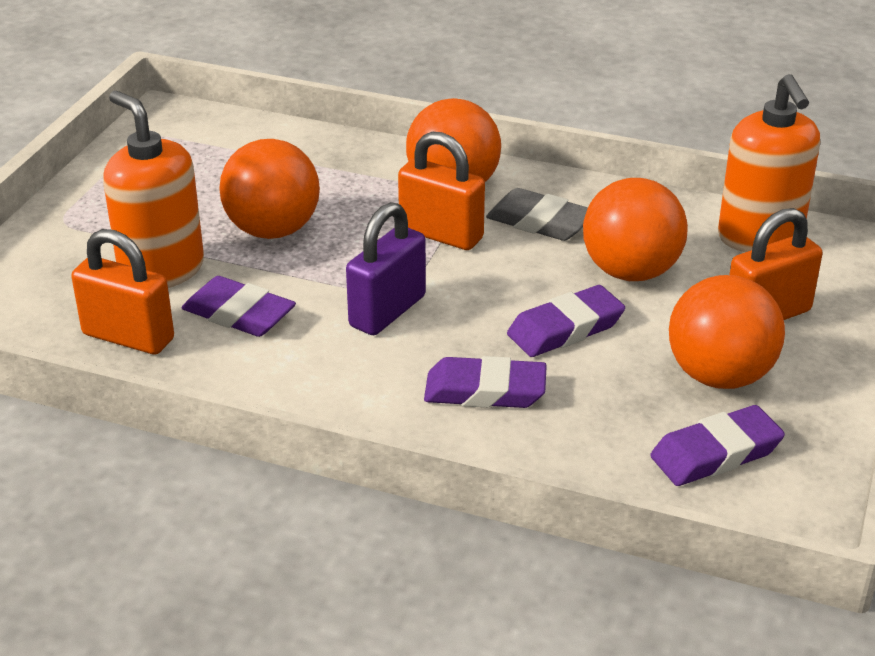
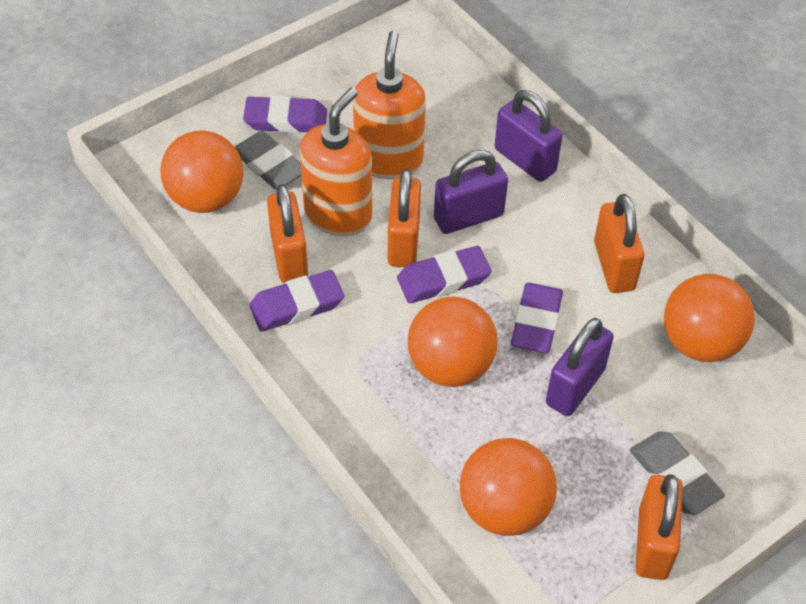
grey eraser: 1 -> 2
orange padlock: 3 -> 4
purple padlock: 1 -> 3

